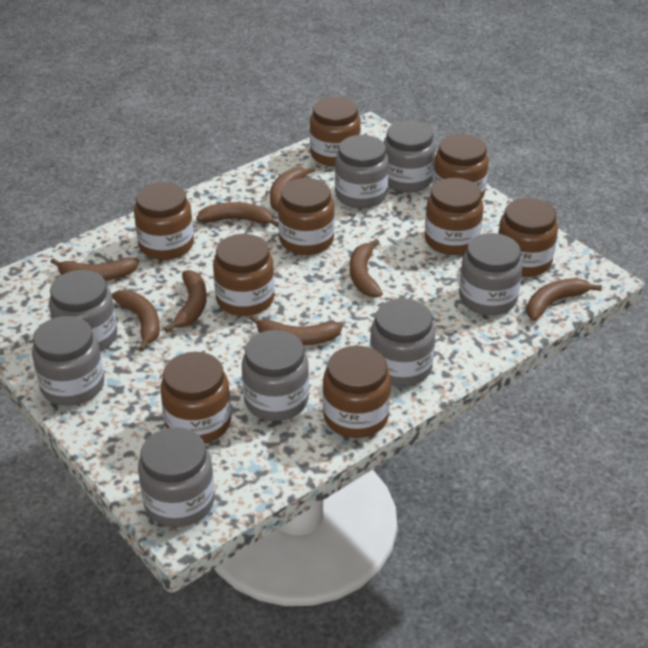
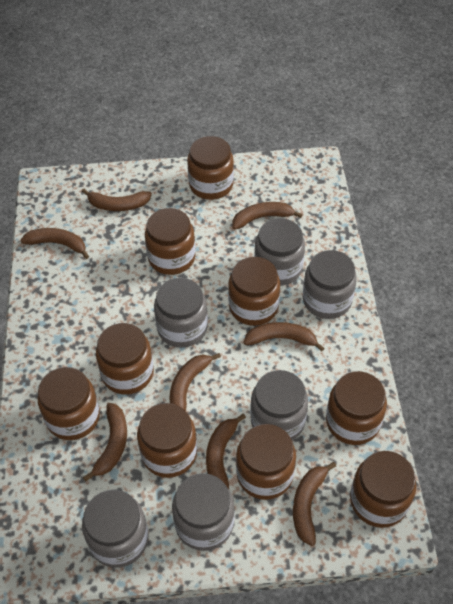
grey jar: 8 -> 6

